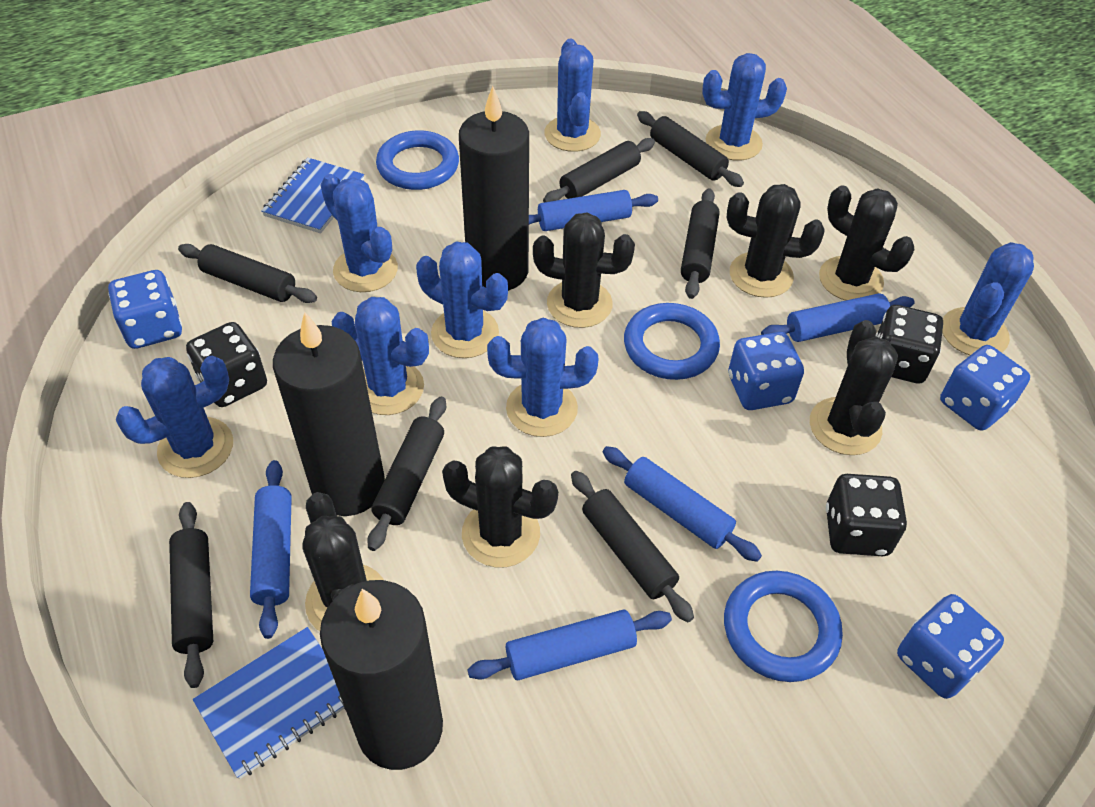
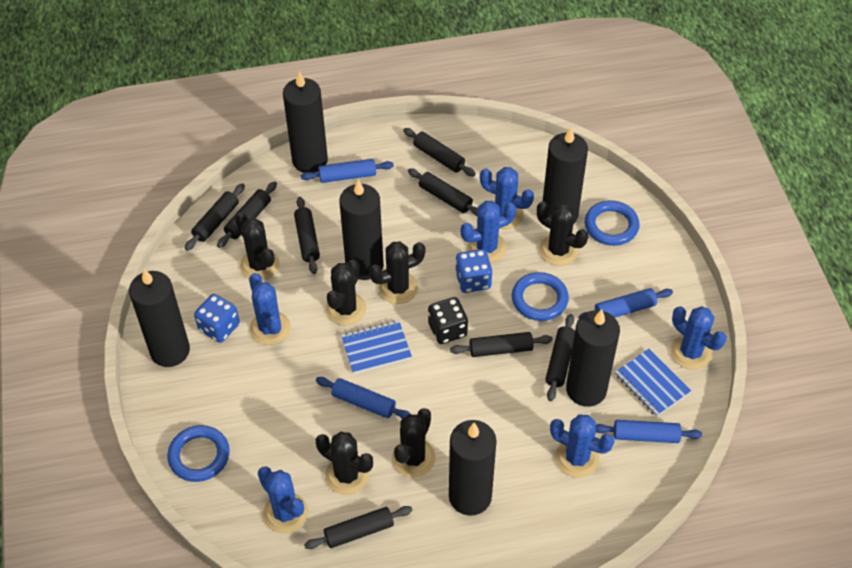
black candle: 3 -> 6
black dice: 3 -> 1
black rolling pin: 7 -> 8
blue cactus: 8 -> 6
blue dice: 4 -> 2
blue rolling pin: 5 -> 4

